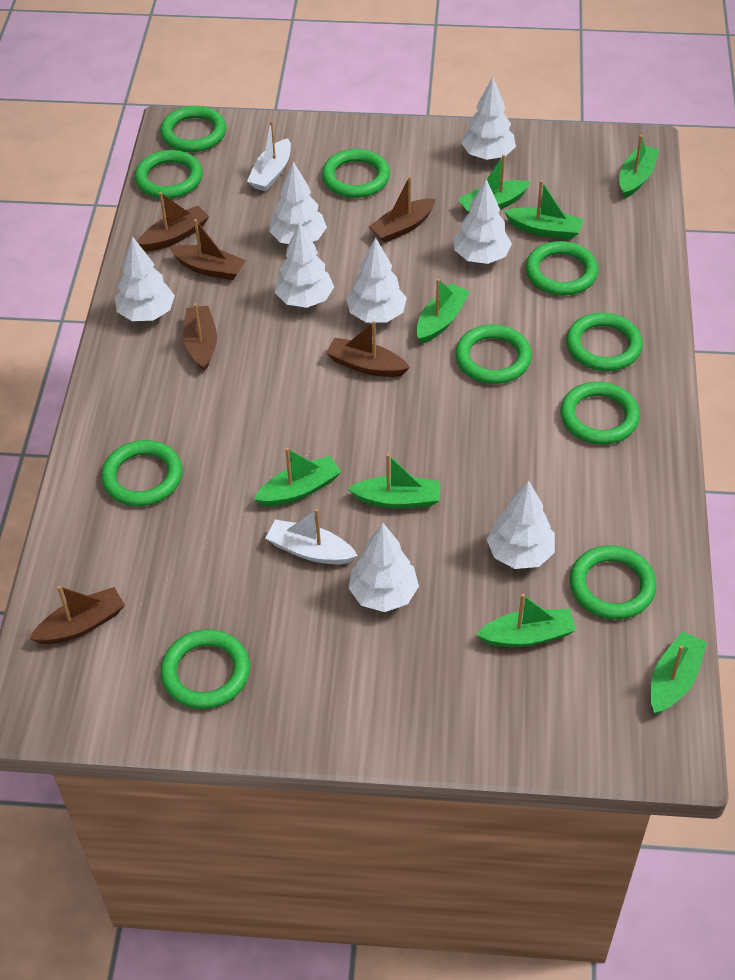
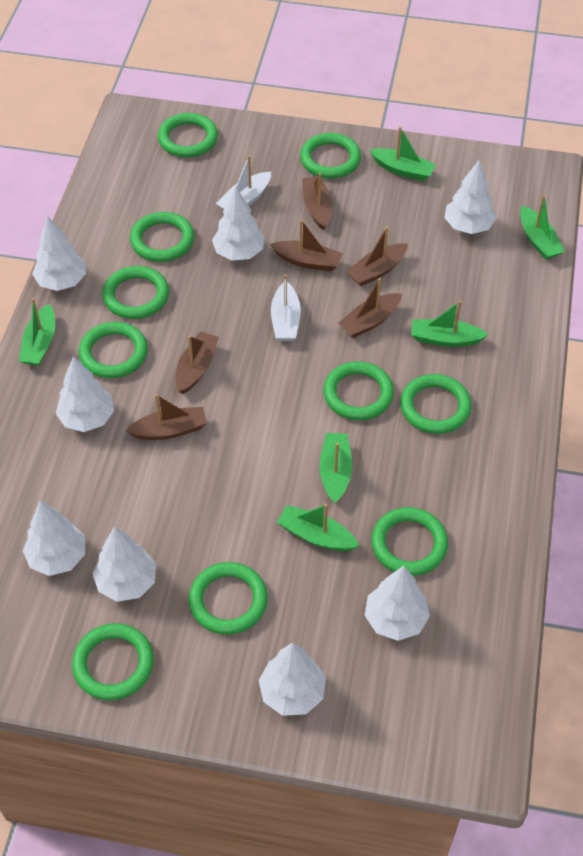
green boat: 8 -> 6

